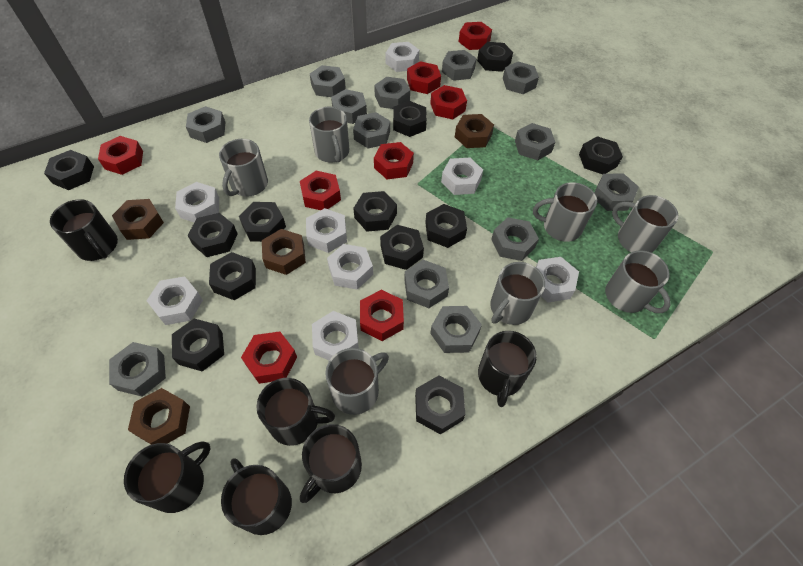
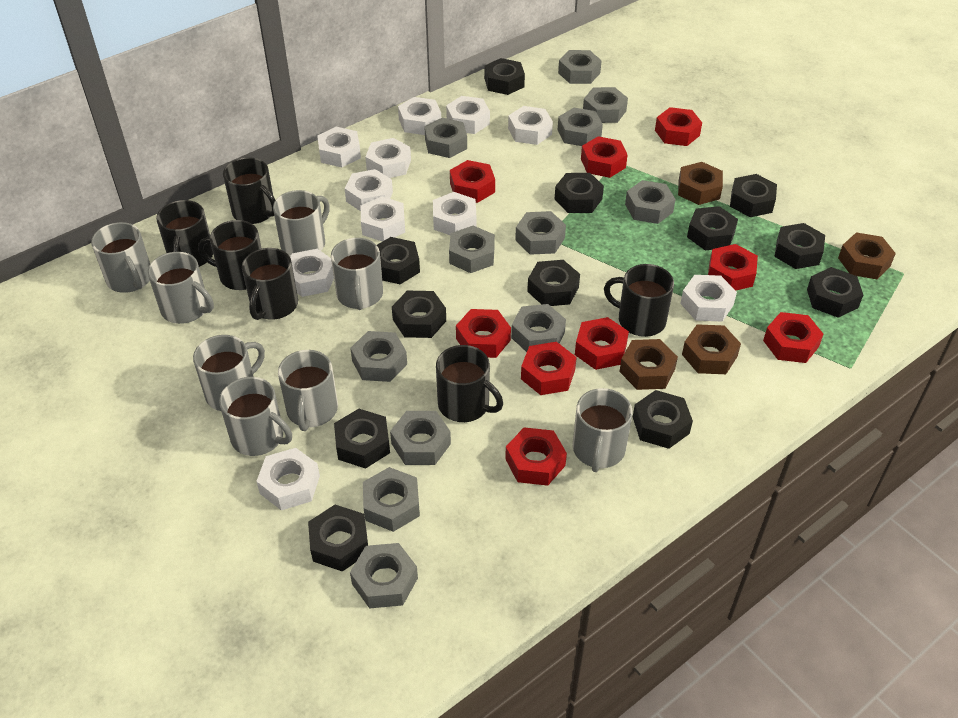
grey mug: 7 -> 8
grey nut: 13 -> 12
red nut: 8 -> 9
white nut: 8 -> 11

